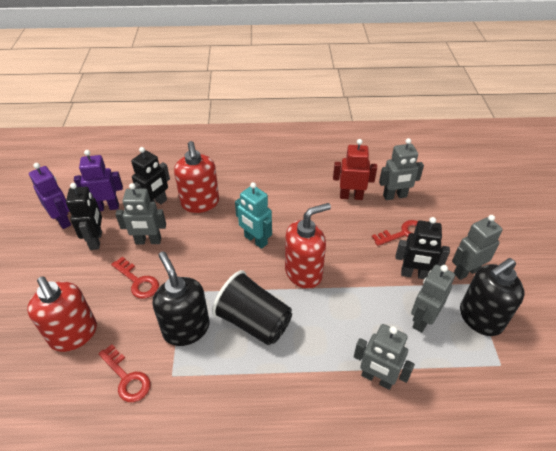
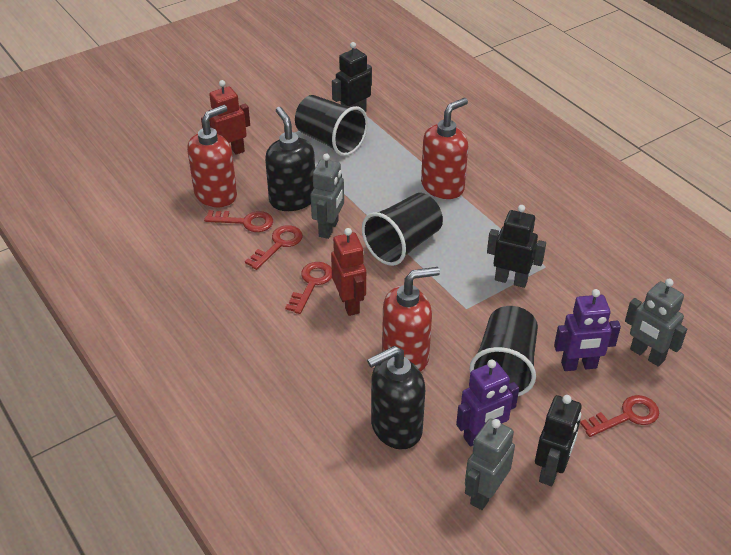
black cup: 1 -> 3
grey robot: 5 -> 3
red key: 3 -> 4
red robot: 1 -> 2
turquoise robot: 1 -> 0

